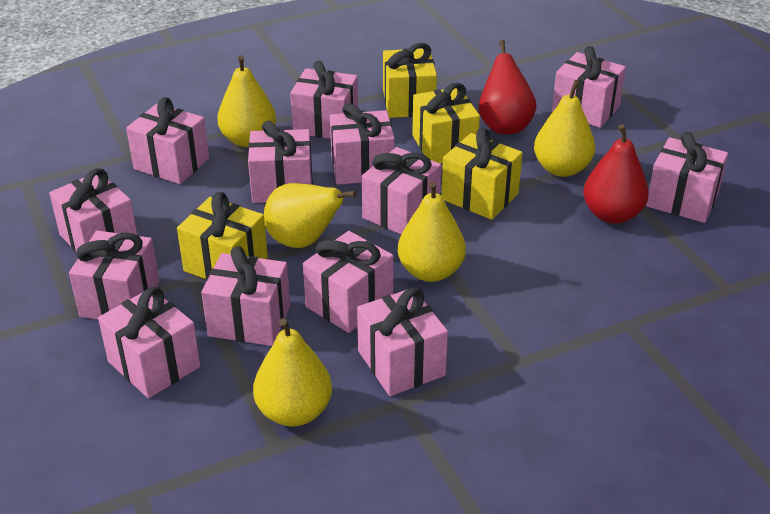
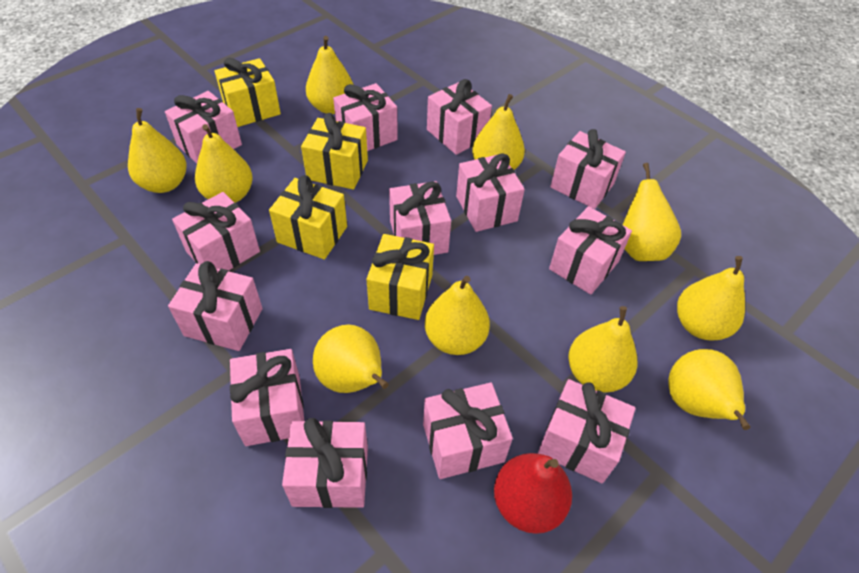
red pear: 2 -> 1
yellow pear: 5 -> 10

